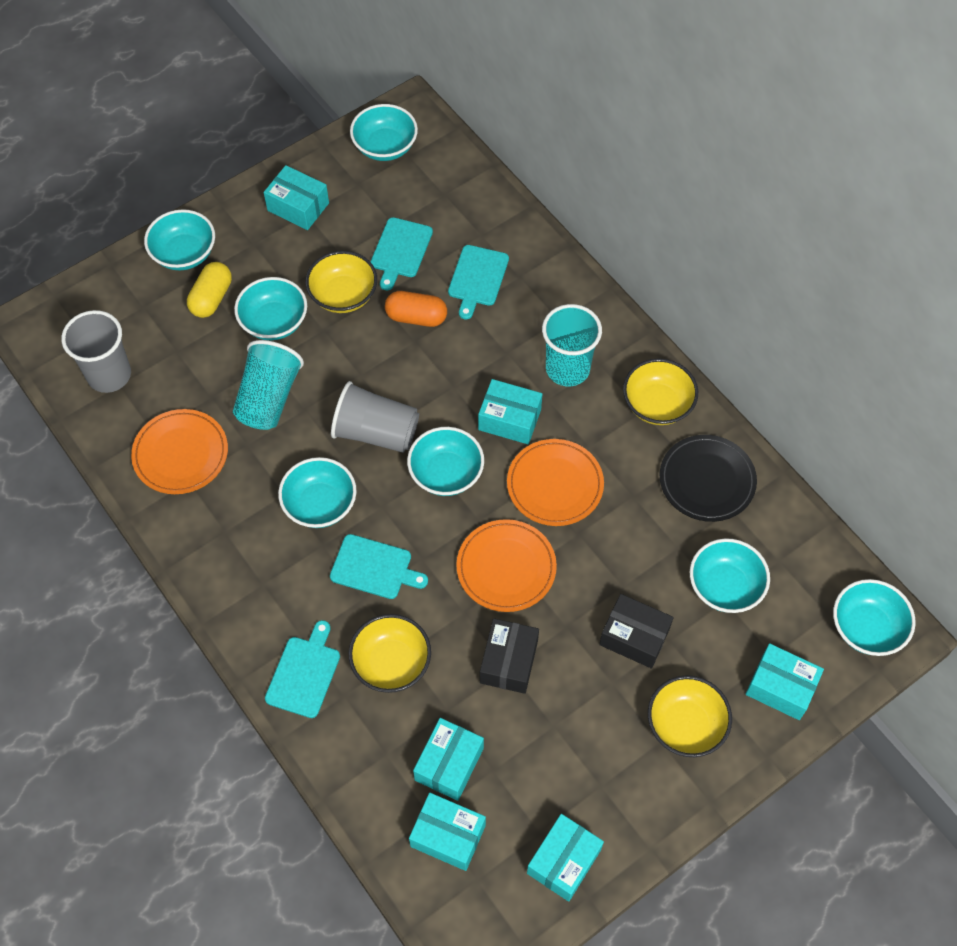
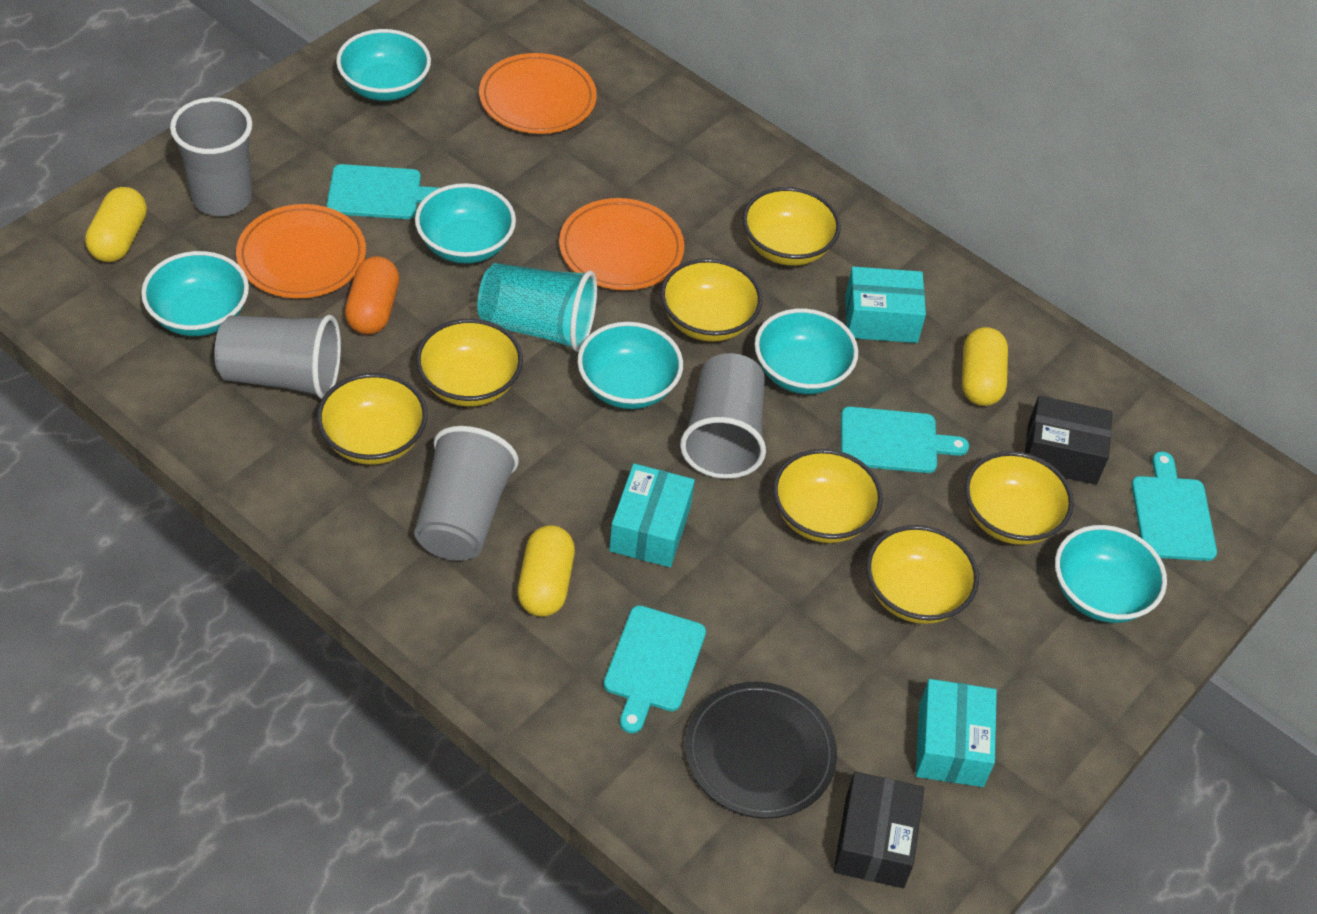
grey cup: 2 -> 4
turquoise bowl: 7 -> 6
turquoise box: 6 -> 3
turquoise cup: 2 -> 1
yellow bowl: 4 -> 7
yellow capsule: 1 -> 3

